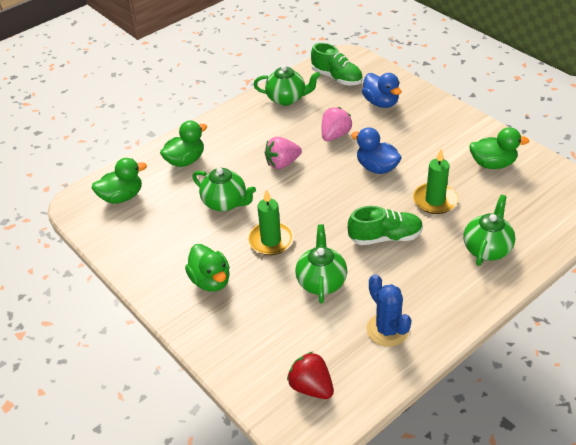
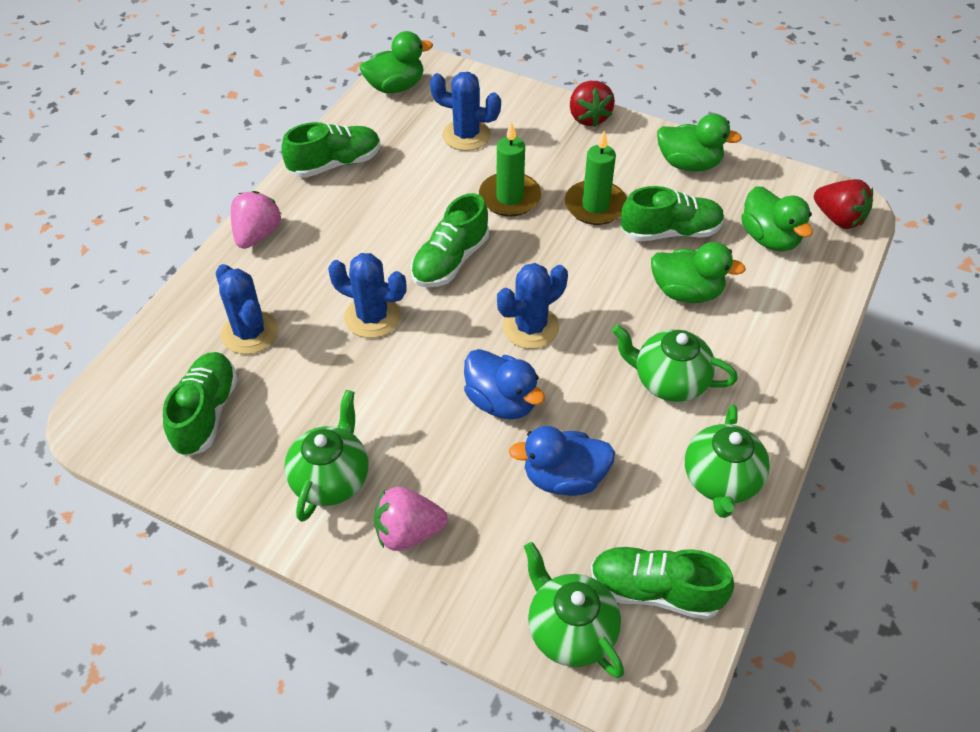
blue cactus: 1 -> 4
green shoe: 2 -> 5
red strawberry: 1 -> 2

